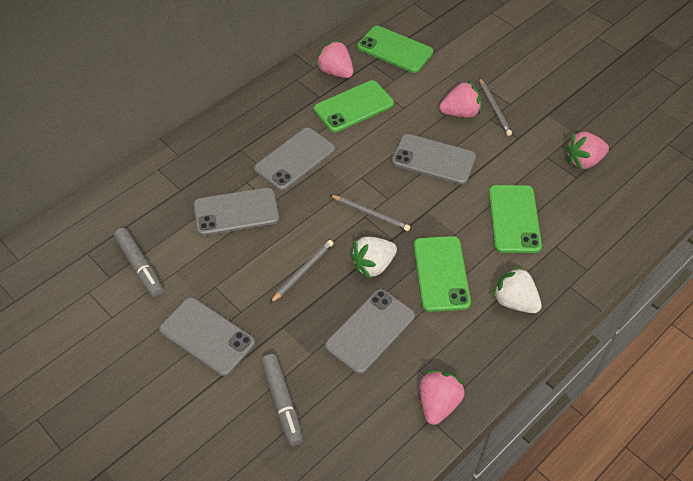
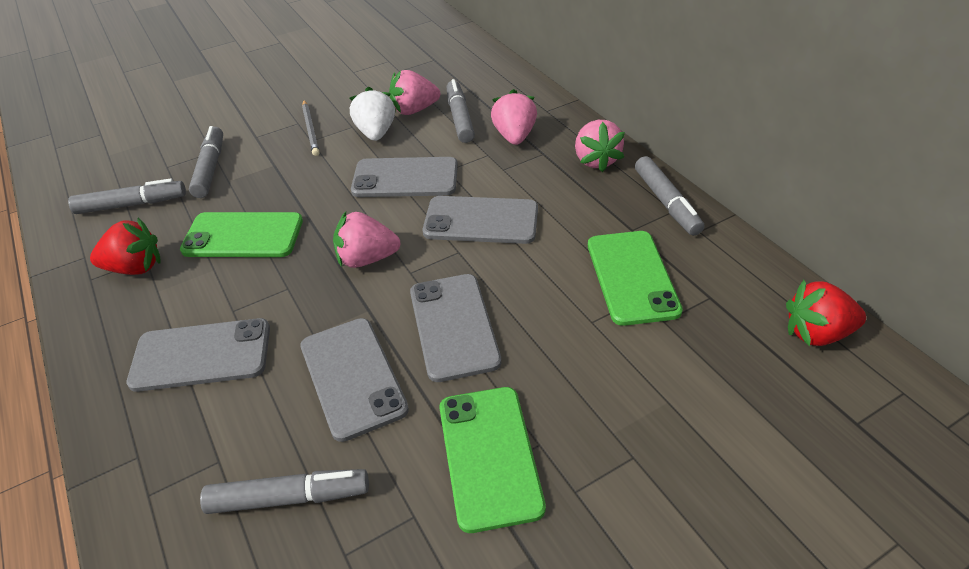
green phone: 4 -> 3
grey marker: 2 -> 5
grey pencil: 3 -> 1
red strawberry: 0 -> 2
white strawberry: 2 -> 1

